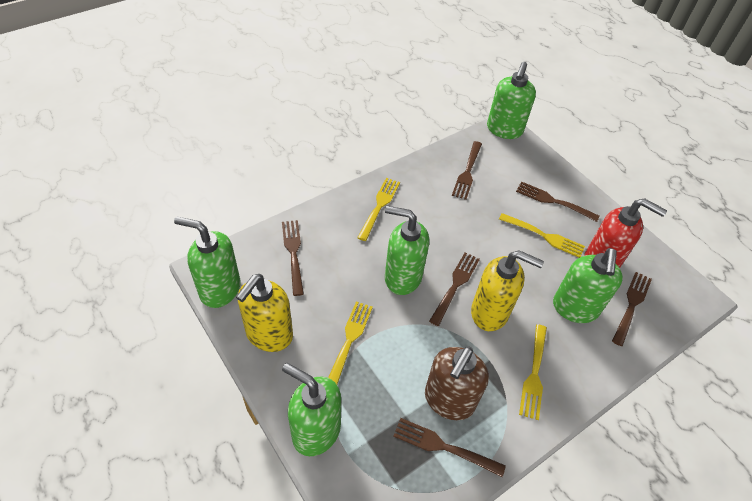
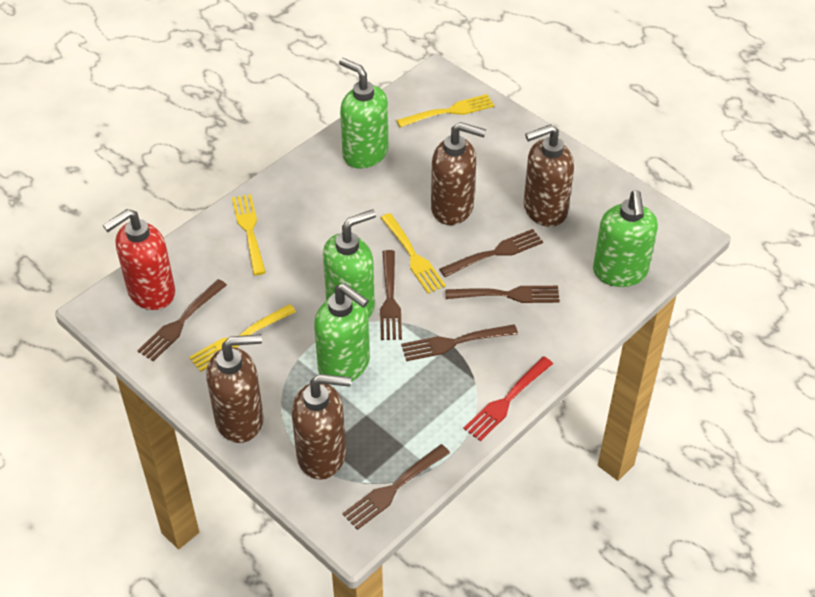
brown soap dispenser: 1 -> 4
green soap dispenser: 5 -> 4
red fork: 0 -> 1
yellow soap dispenser: 2 -> 0

